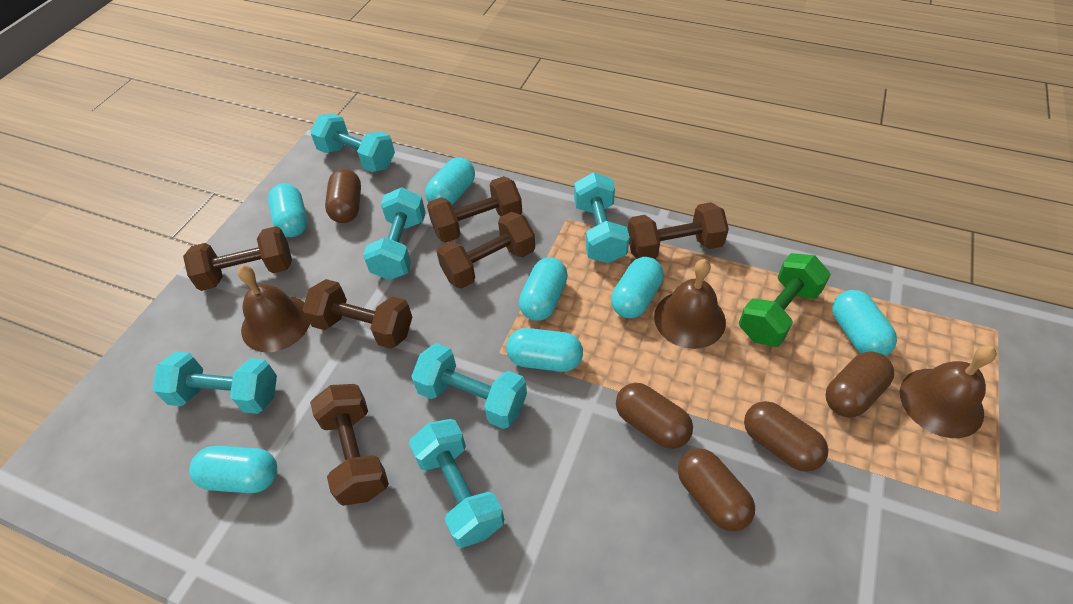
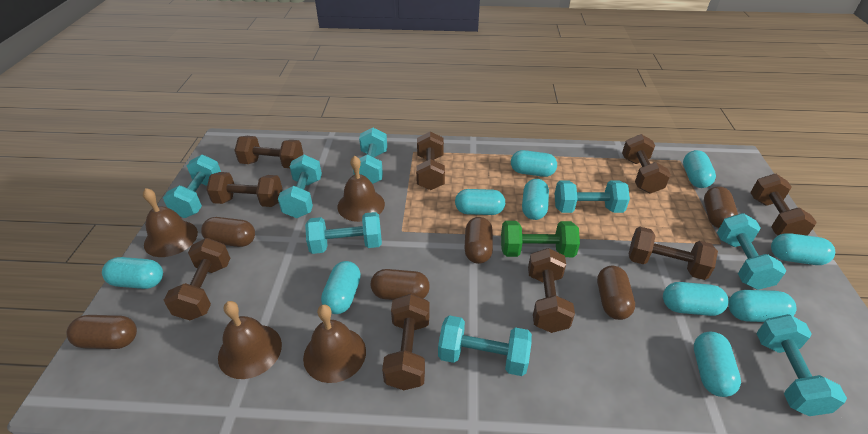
brown bell: 3 -> 4
brown capsule: 5 -> 6
brown dumbbell: 6 -> 9
turquoise capsule: 7 -> 10
turquoise dumbbell: 6 -> 8

